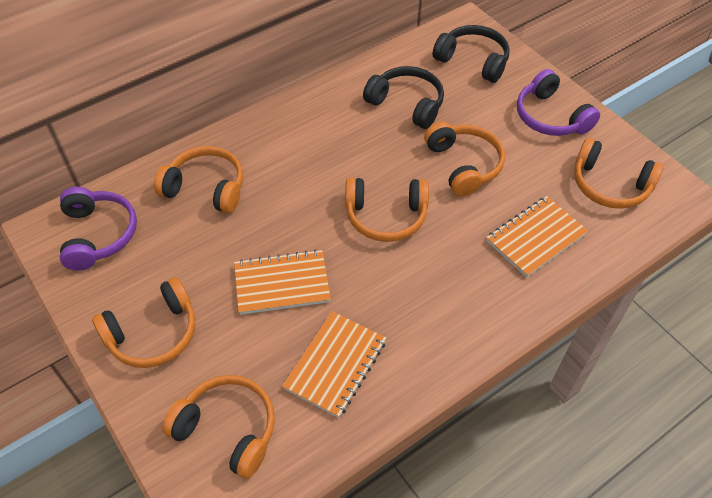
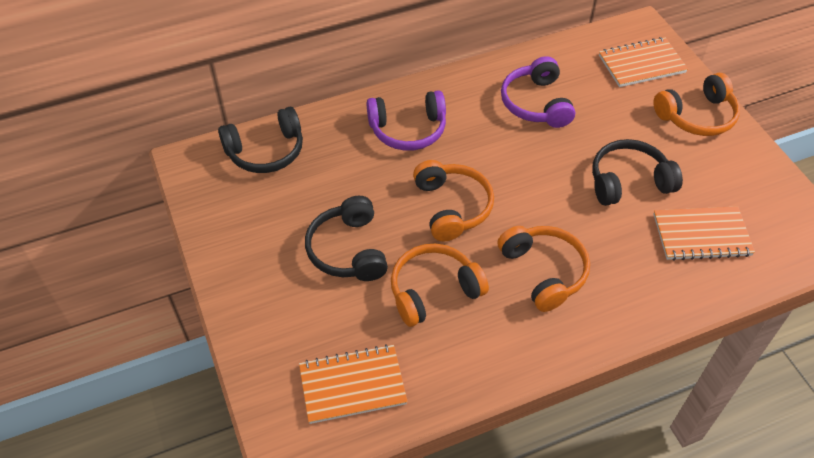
black headphones: 2 -> 3
orange headphones: 6 -> 4

